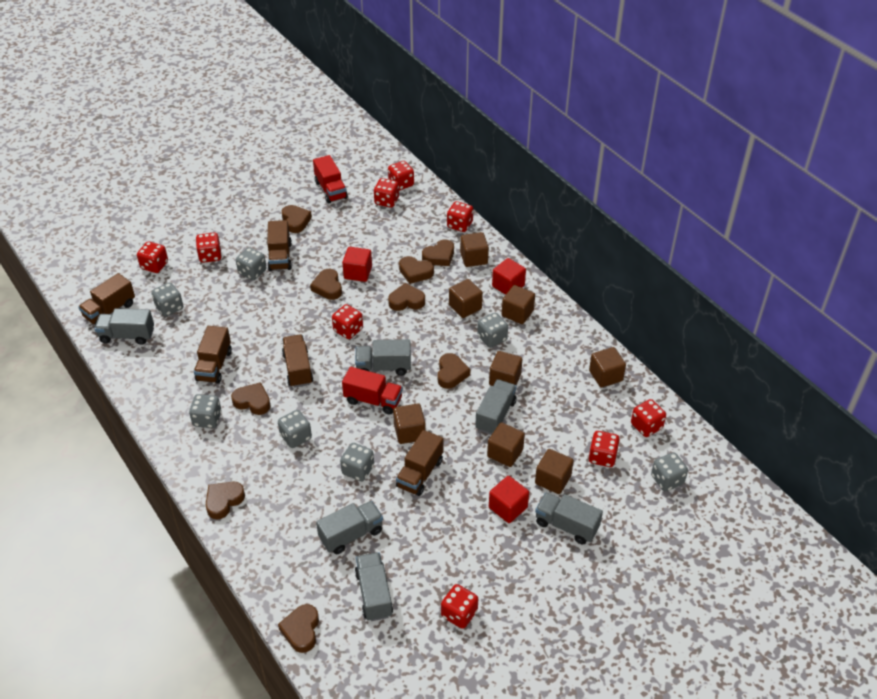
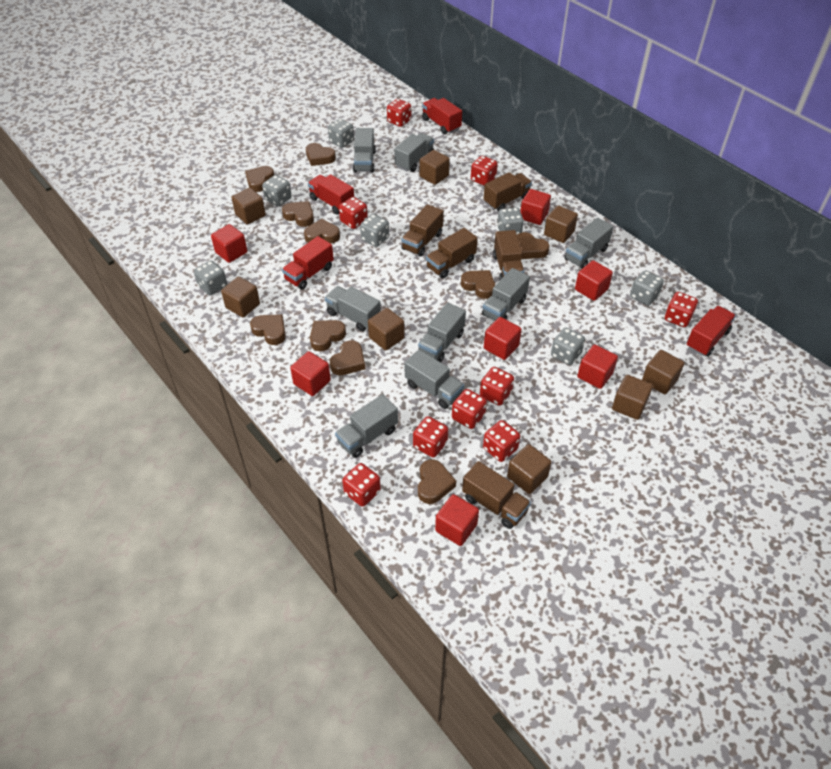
brown heart: 9 -> 10
grey truck: 6 -> 8
red cube: 3 -> 7
red truck: 2 -> 4

